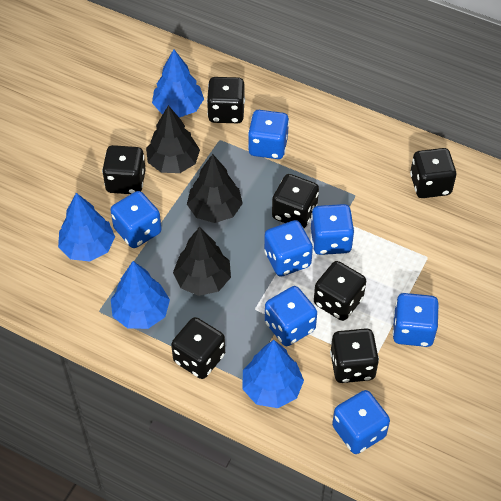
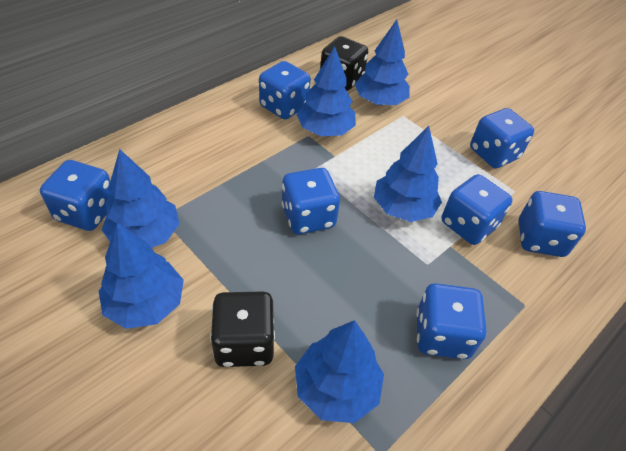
black dice: 7 -> 2
black tree: 3 -> 0
blue tree: 4 -> 6

